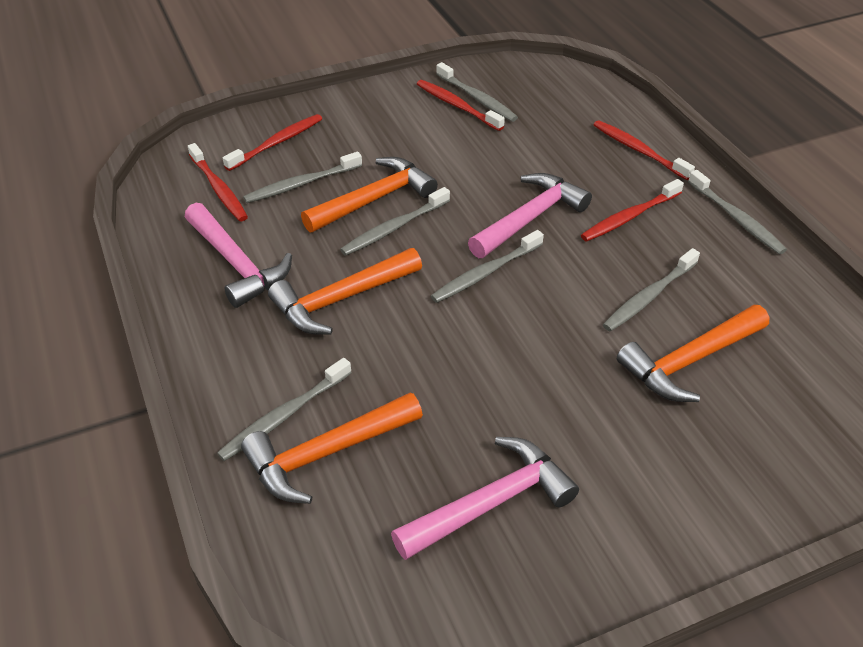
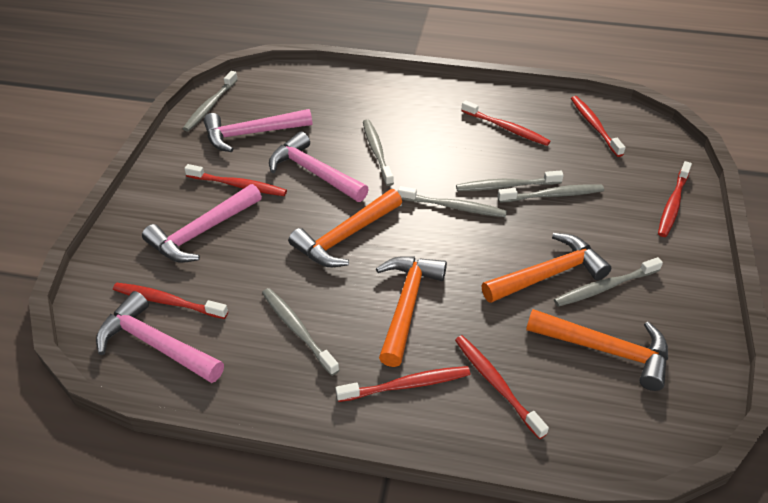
pink hammer: 3 -> 4
red toothbrush: 5 -> 7

